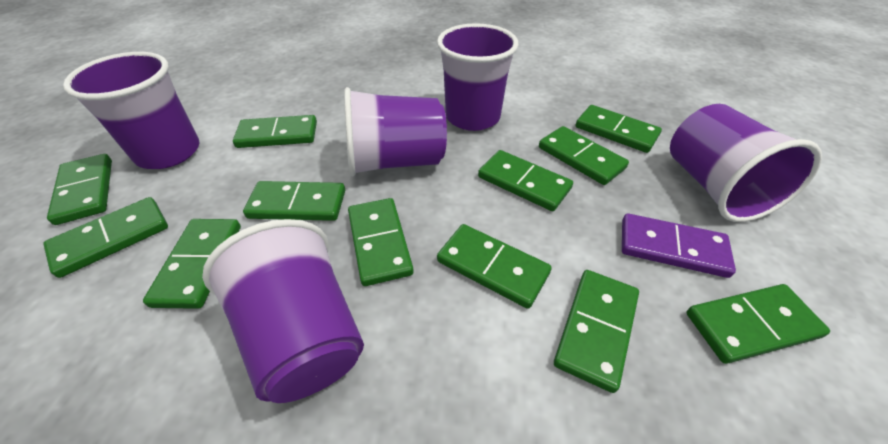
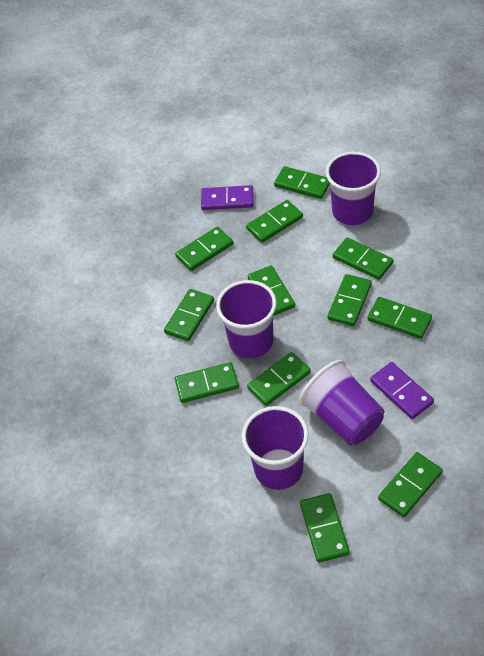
purple cup: 5 -> 4
purple domino: 1 -> 2

